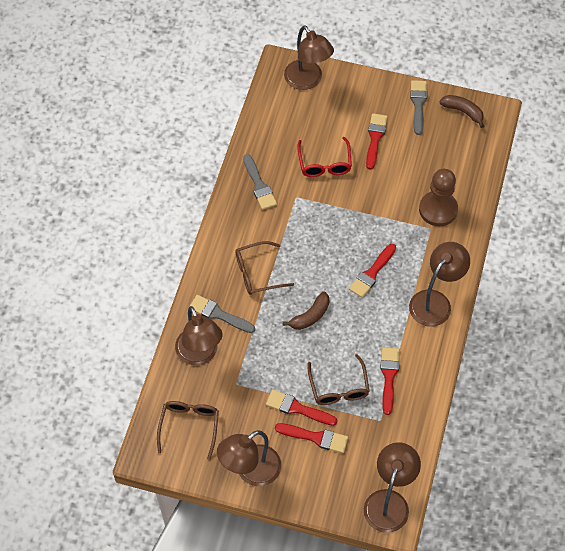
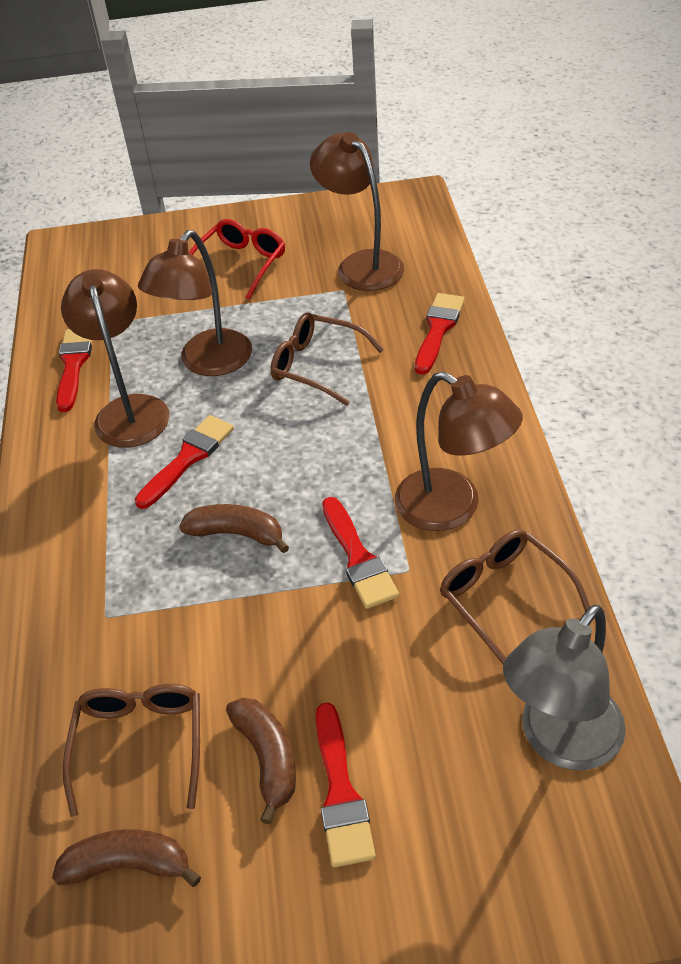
brown banana: 2 -> 3
brown lamp: 5 -> 4
brown pawn: 1 -> 0
grey brush: 3 -> 0
grey lamp: 0 -> 1

